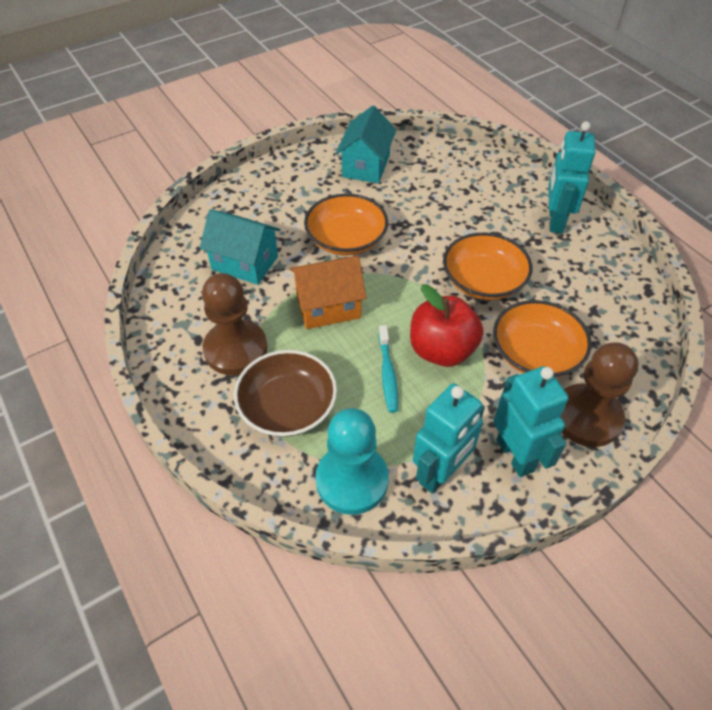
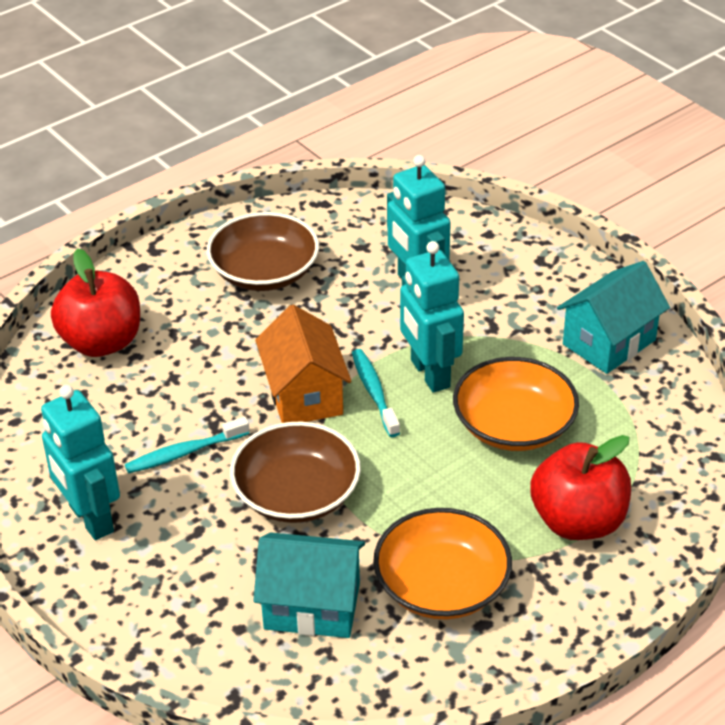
brown bowl: 1 -> 2
brown pawn: 2 -> 0
orange bowl: 3 -> 2
red apple: 1 -> 2
turquoise pawn: 1 -> 0
turquoise toothbrush: 1 -> 2

